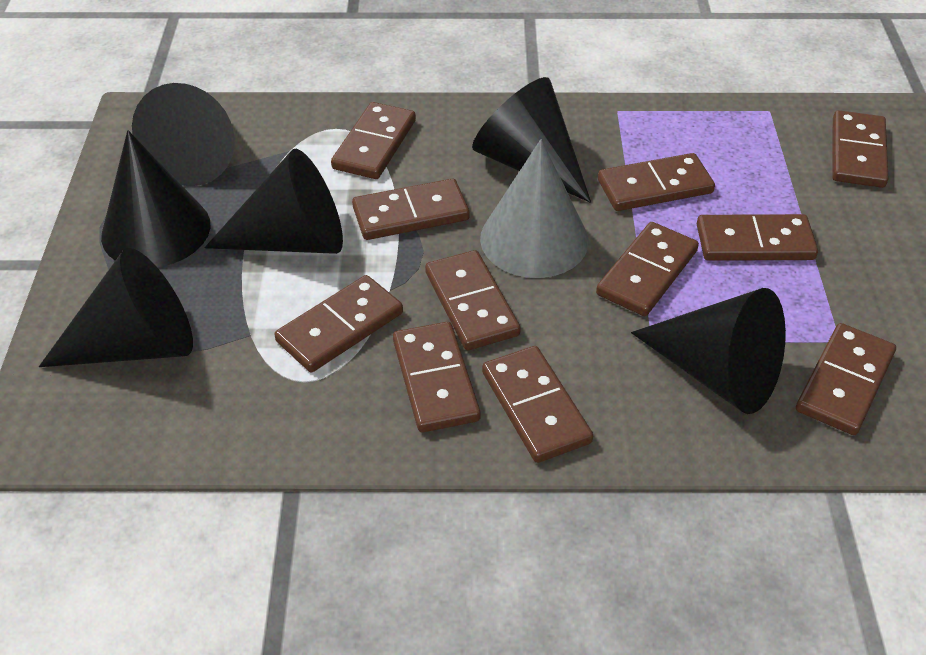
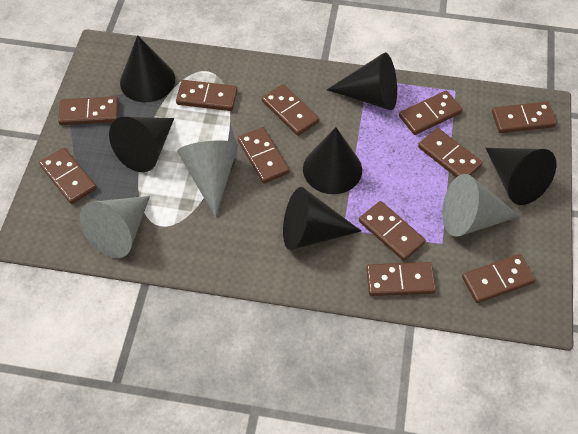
grey cone: 1 -> 3

